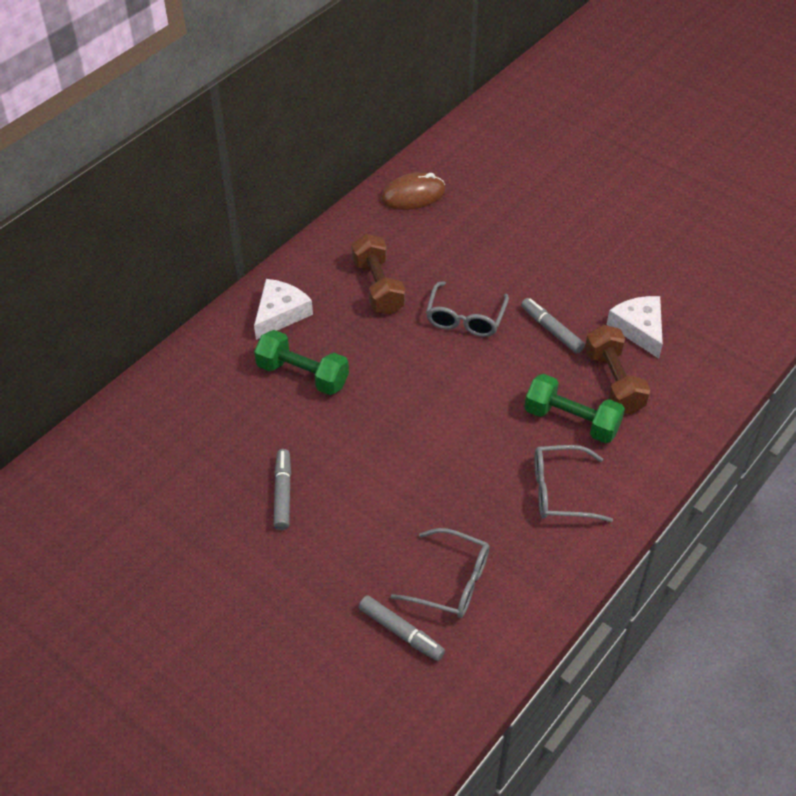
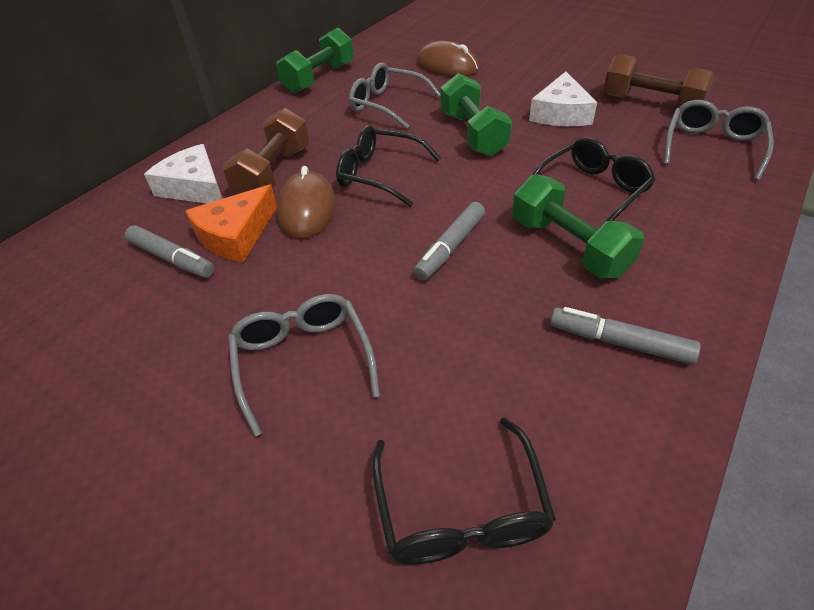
black glasses: 0 -> 3
brown mouse: 1 -> 2
green dumbbell: 2 -> 3
orange cheese: 0 -> 1

